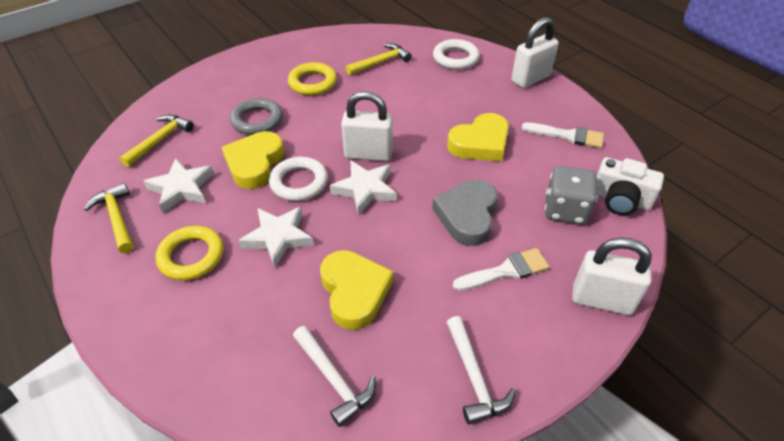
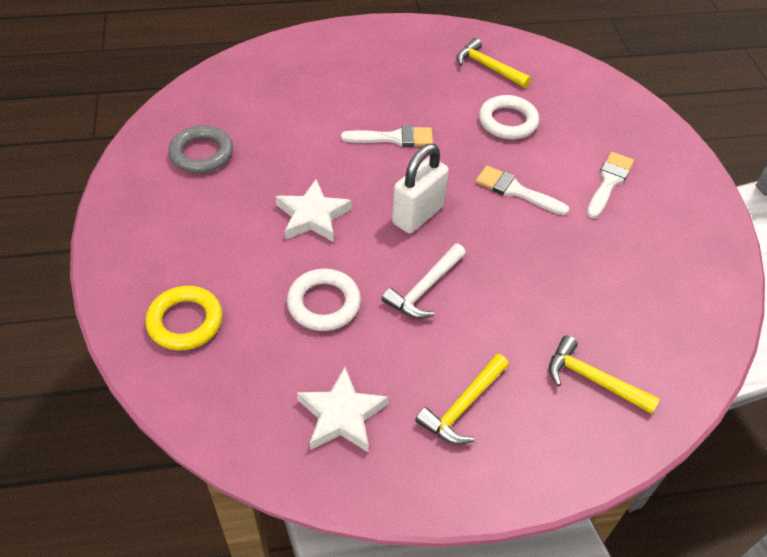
grey dice: 1 -> 0
grey heart: 1 -> 0
white brush: 2 -> 3
white camera: 1 -> 0
white hammer: 2 -> 1
white padlock: 3 -> 1
white star: 3 -> 2
yellow heart: 3 -> 0
yellow ring: 2 -> 1

